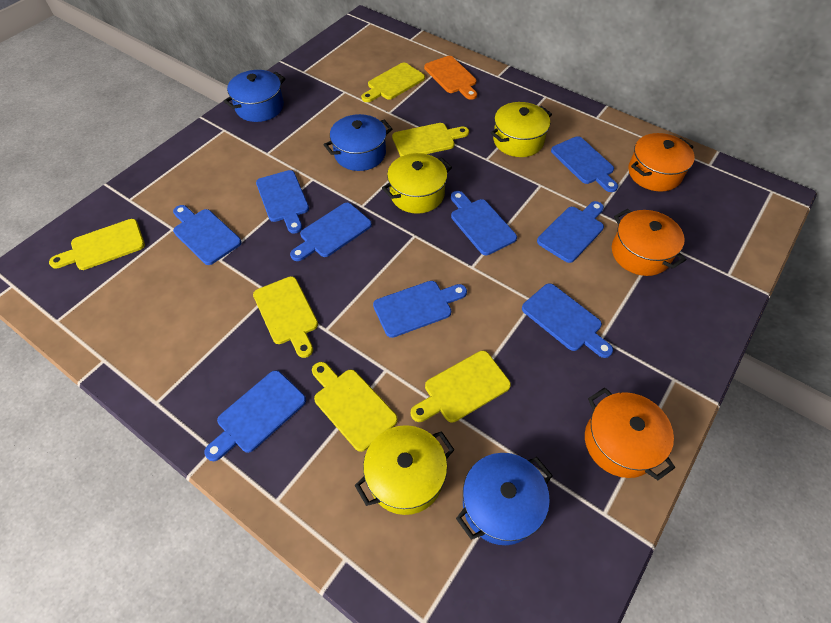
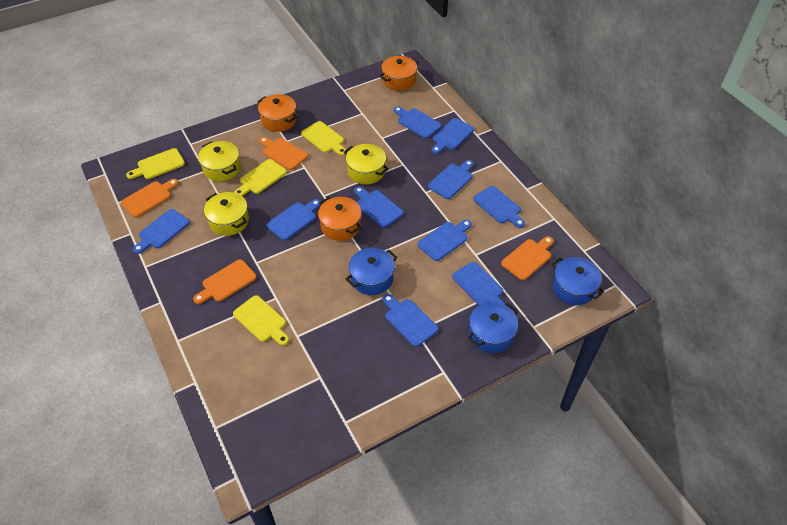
blue cutting board: 9 -> 10
orange cutting board: 1 -> 4
yellow cutting board: 6 -> 4

